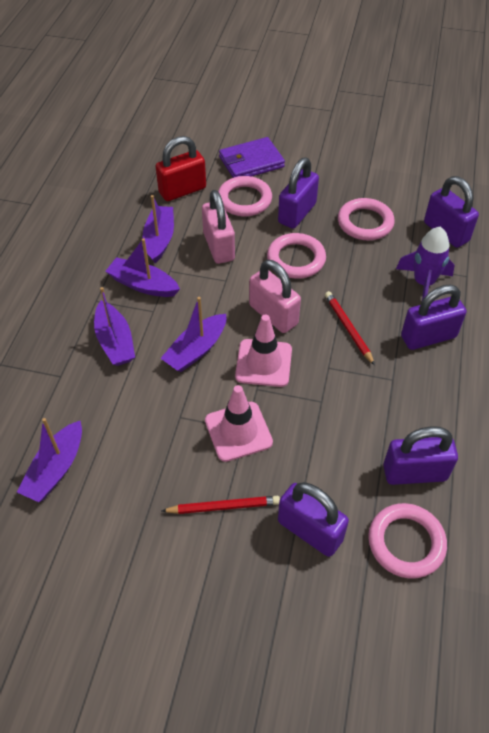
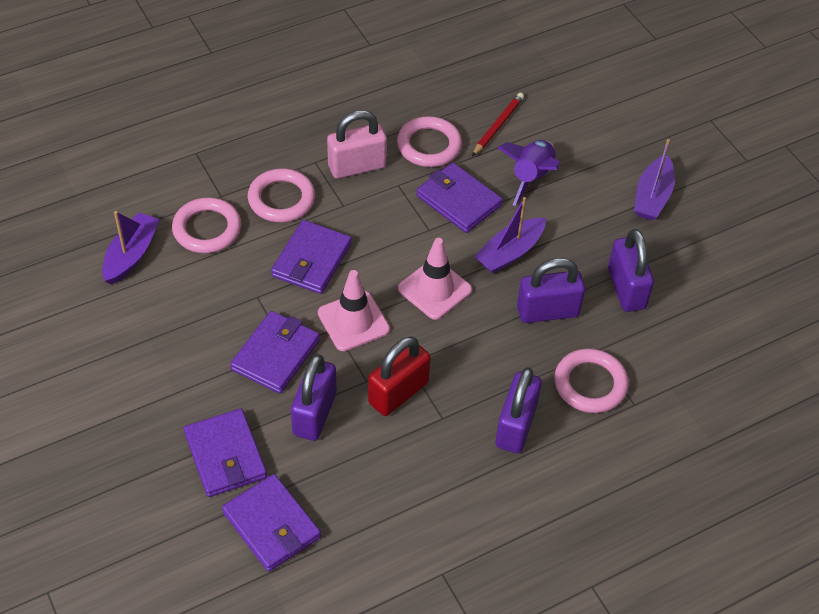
pink padlock: 2 -> 1
purple boat: 5 -> 3
purple padlock: 5 -> 4
purple wallet: 1 -> 5
red pencil: 2 -> 1

